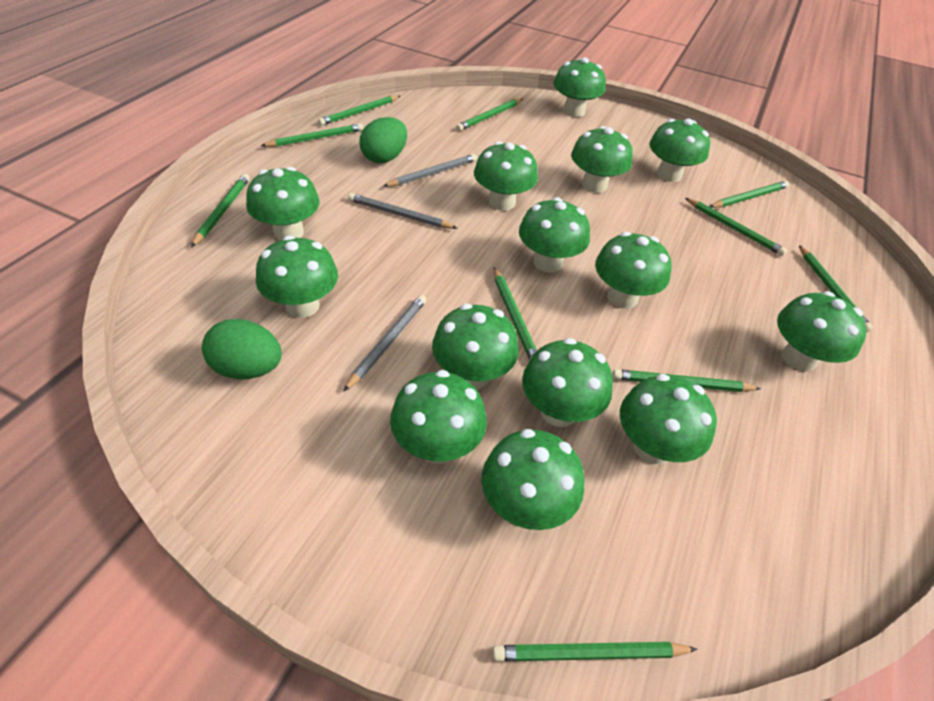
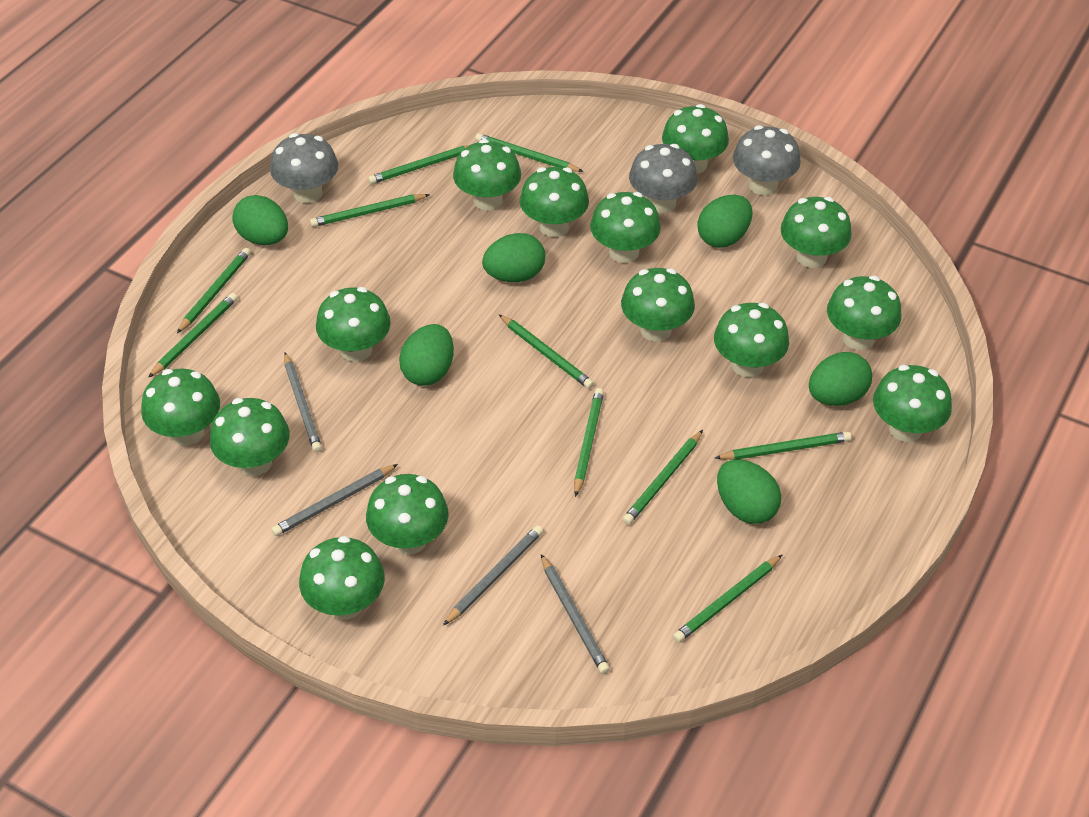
green egg: 2 -> 6
grey mushroom: 0 -> 3
grey pencil: 3 -> 4

